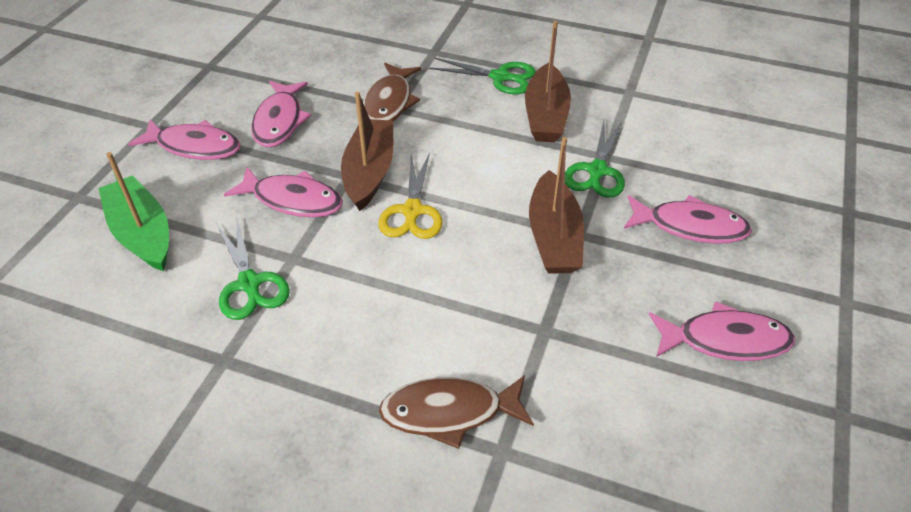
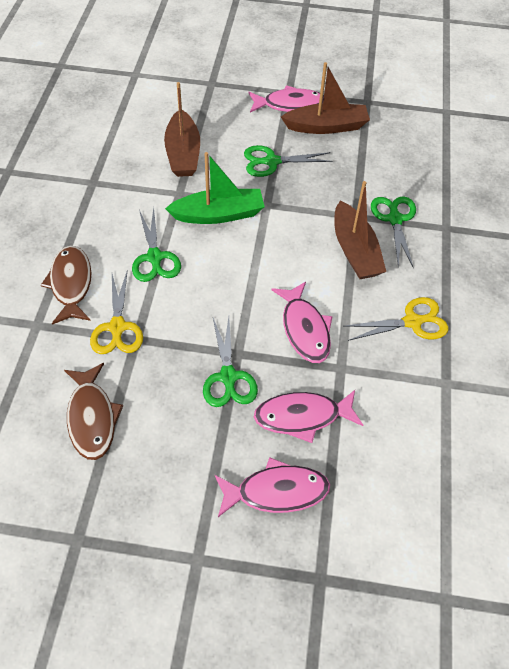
green scissors: 3 -> 4
pink fish: 5 -> 4
yellow scissors: 1 -> 2

